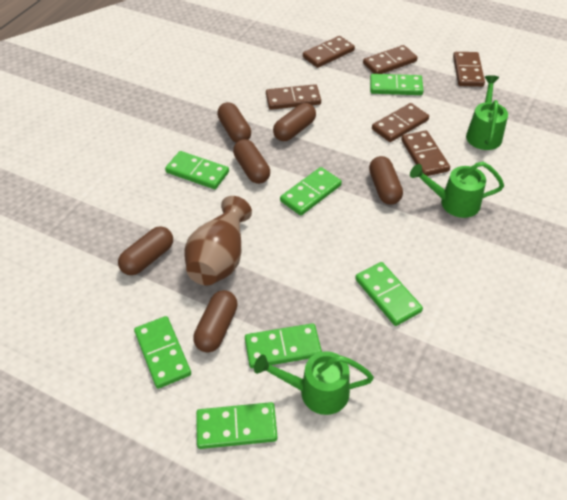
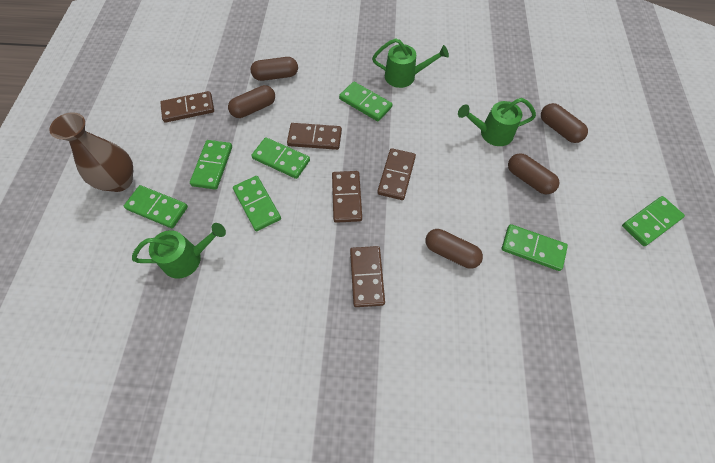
brown capsule: 6 -> 5
brown domino: 6 -> 5

